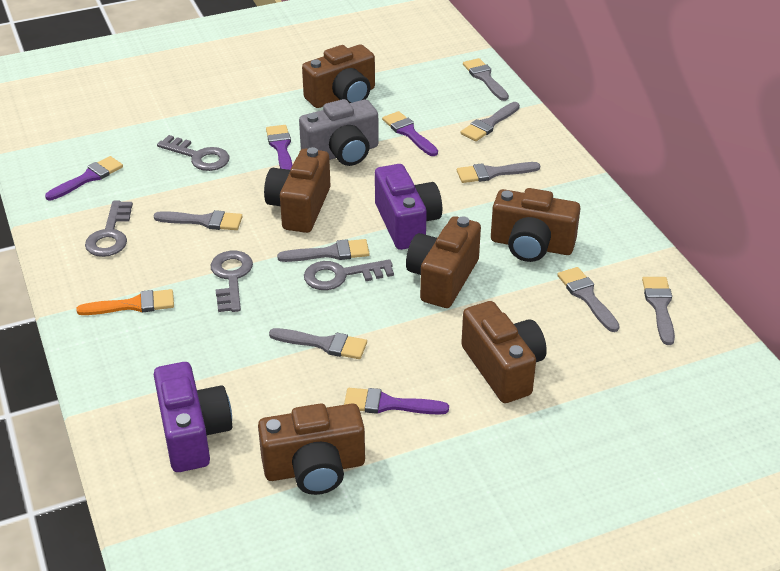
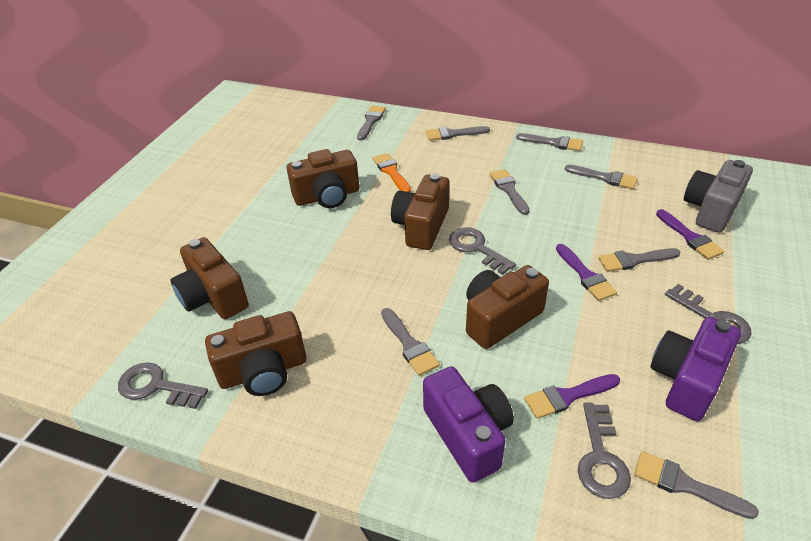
brown camera: 6 -> 5
purple brush: 4 -> 3

